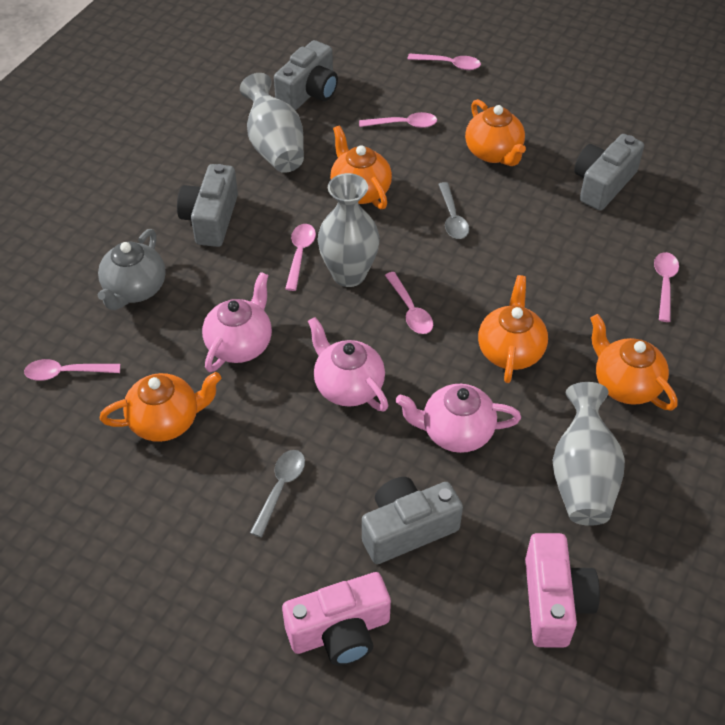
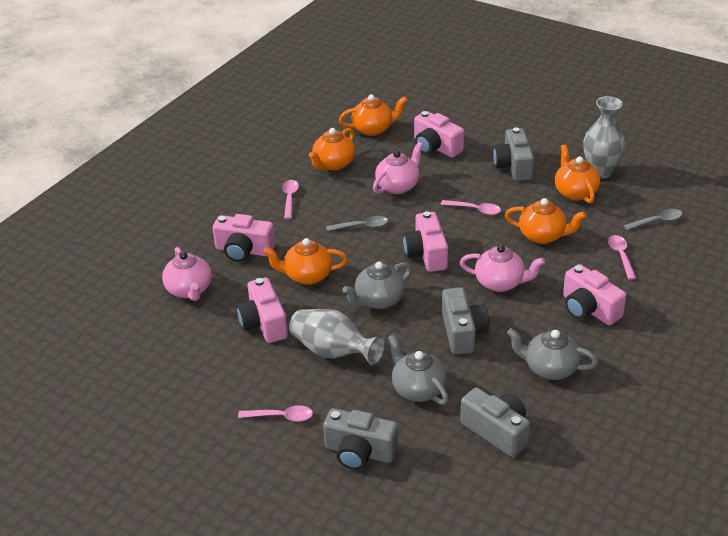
grey teapot: 1 -> 3
grey vase: 3 -> 2
pink camera: 2 -> 5
pink spoon: 6 -> 4

